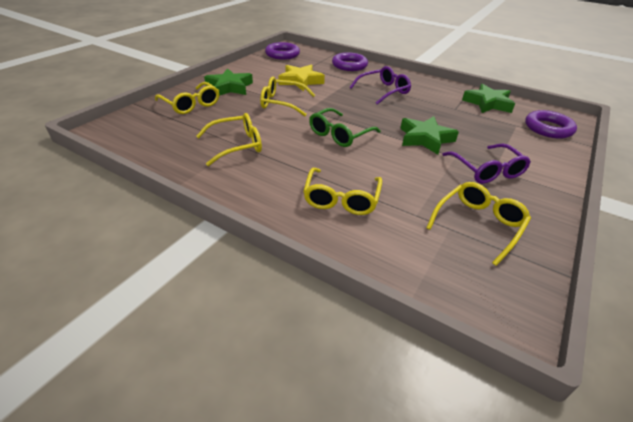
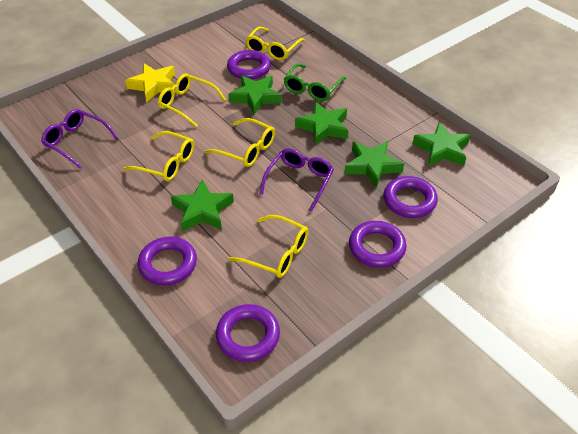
green star: 3 -> 5
purple ring: 3 -> 5

